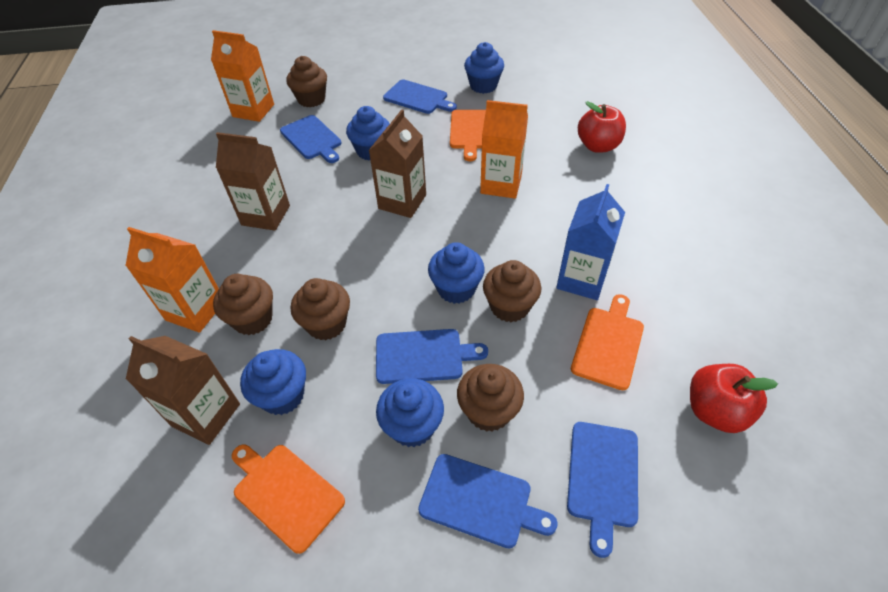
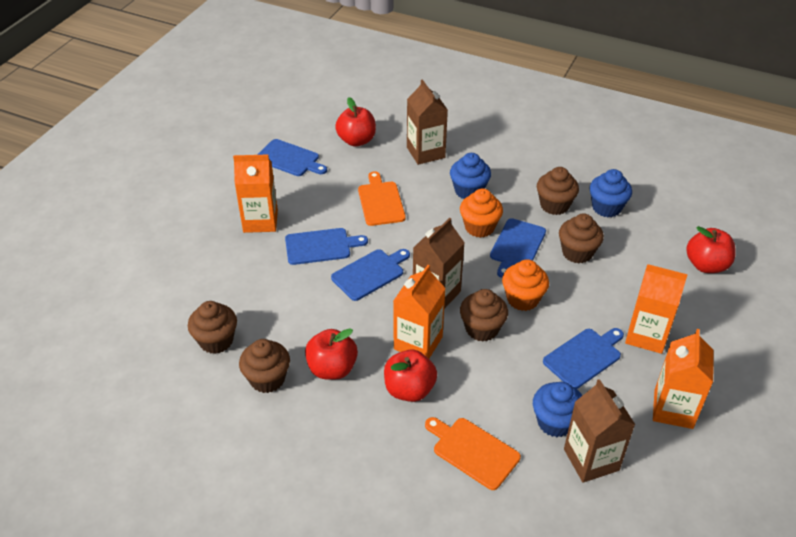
blue carton: 1 -> 0
blue cupcake: 5 -> 3
orange carton: 3 -> 4
orange cupcake: 0 -> 2
orange cutting board: 3 -> 2
red apple: 2 -> 4

